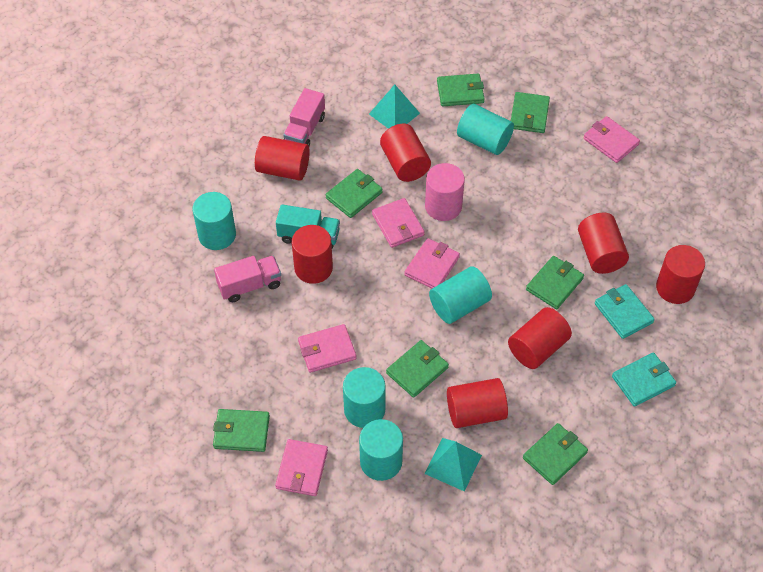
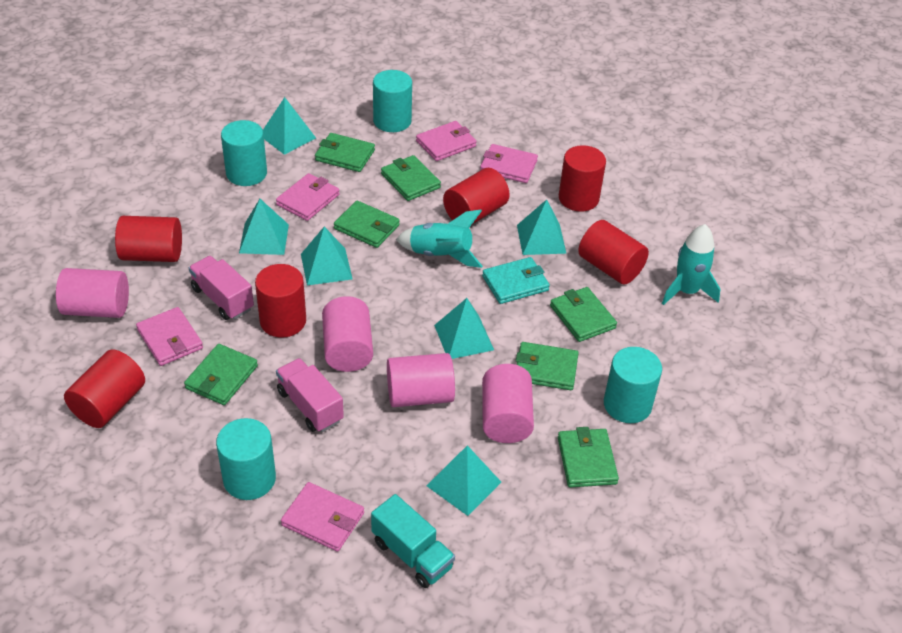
pink cylinder: 1 -> 4
red cylinder: 7 -> 6
turquoise cylinder: 5 -> 4
turquoise pyramid: 2 -> 6
turquoise rocket: 0 -> 2
turquoise wallet: 2 -> 1

